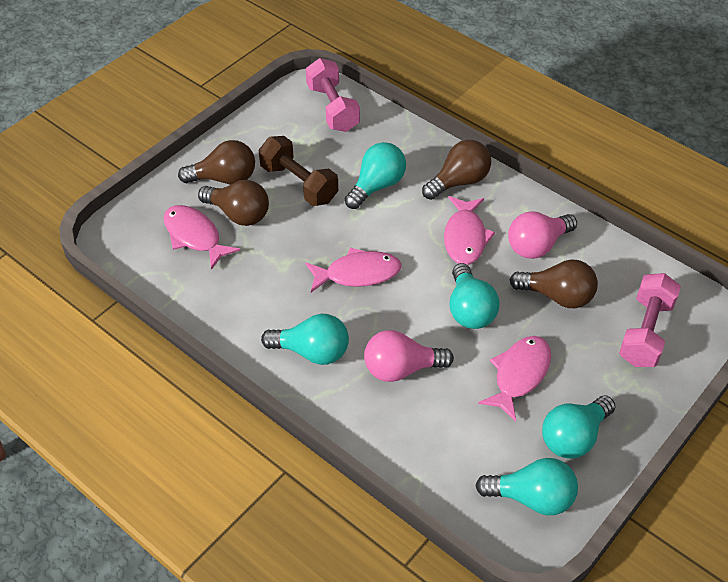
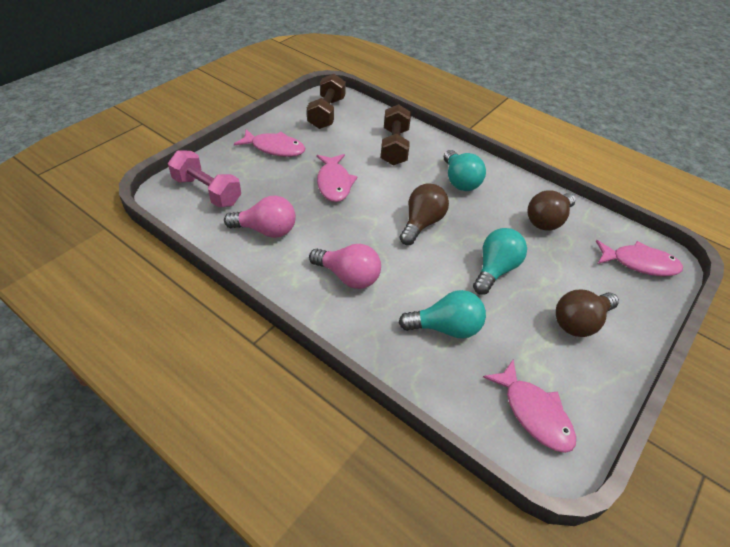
brown dumbbell: 1 -> 2
brown light bulb: 4 -> 3
pink dumbbell: 2 -> 1
turquoise light bulb: 5 -> 3

